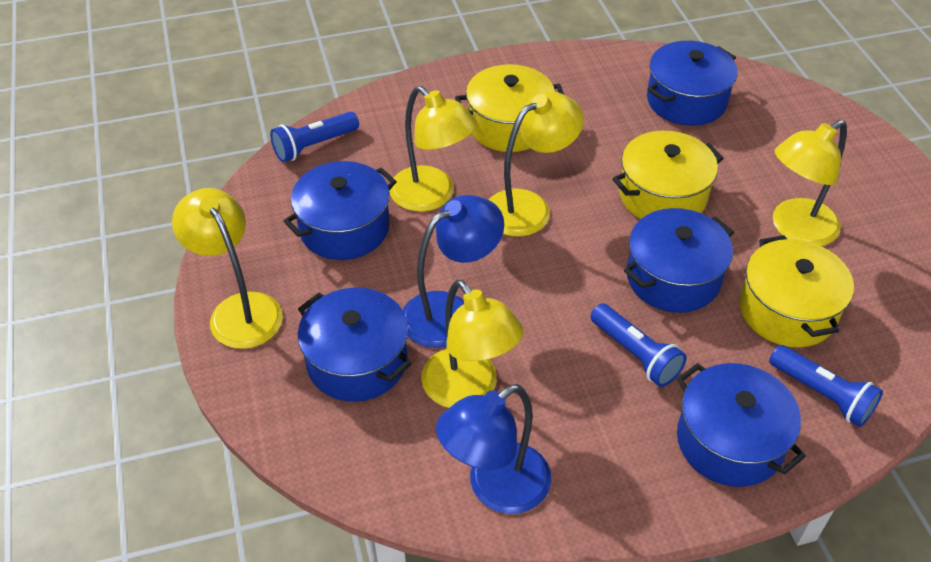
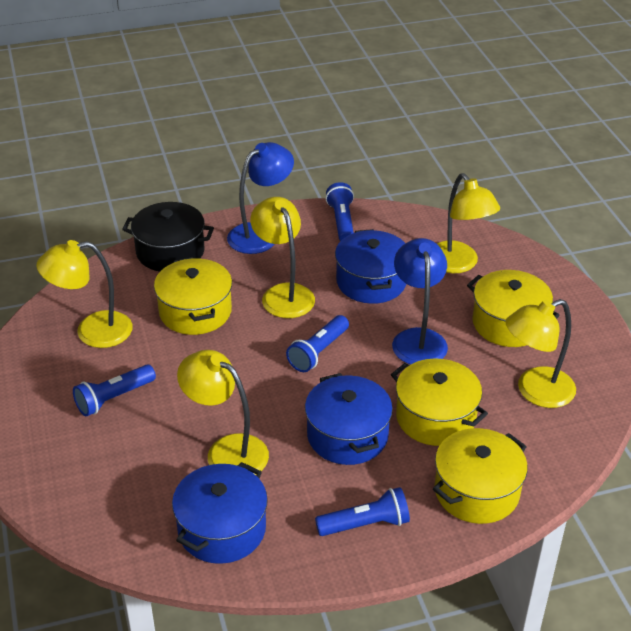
black pot: 0 -> 1
blue flashlight: 3 -> 4
blue pot: 5 -> 3
yellow pot: 3 -> 4

